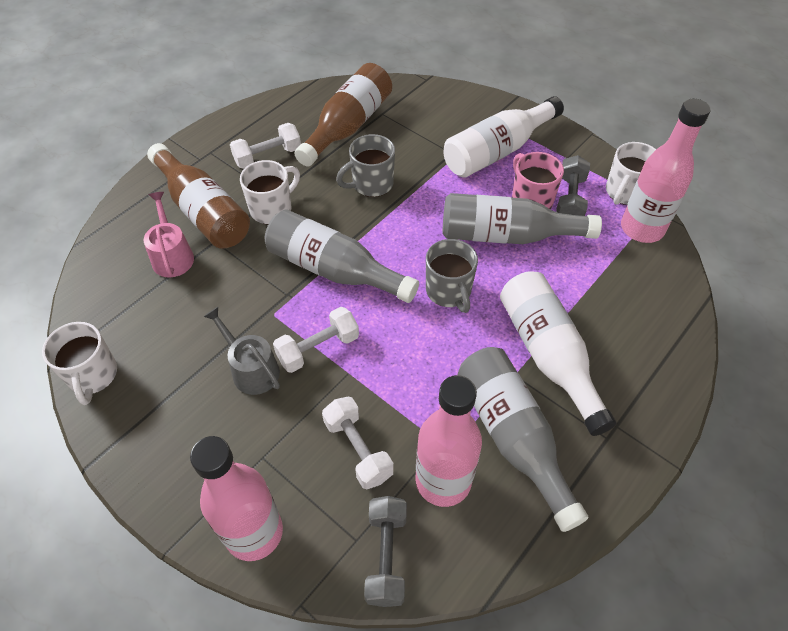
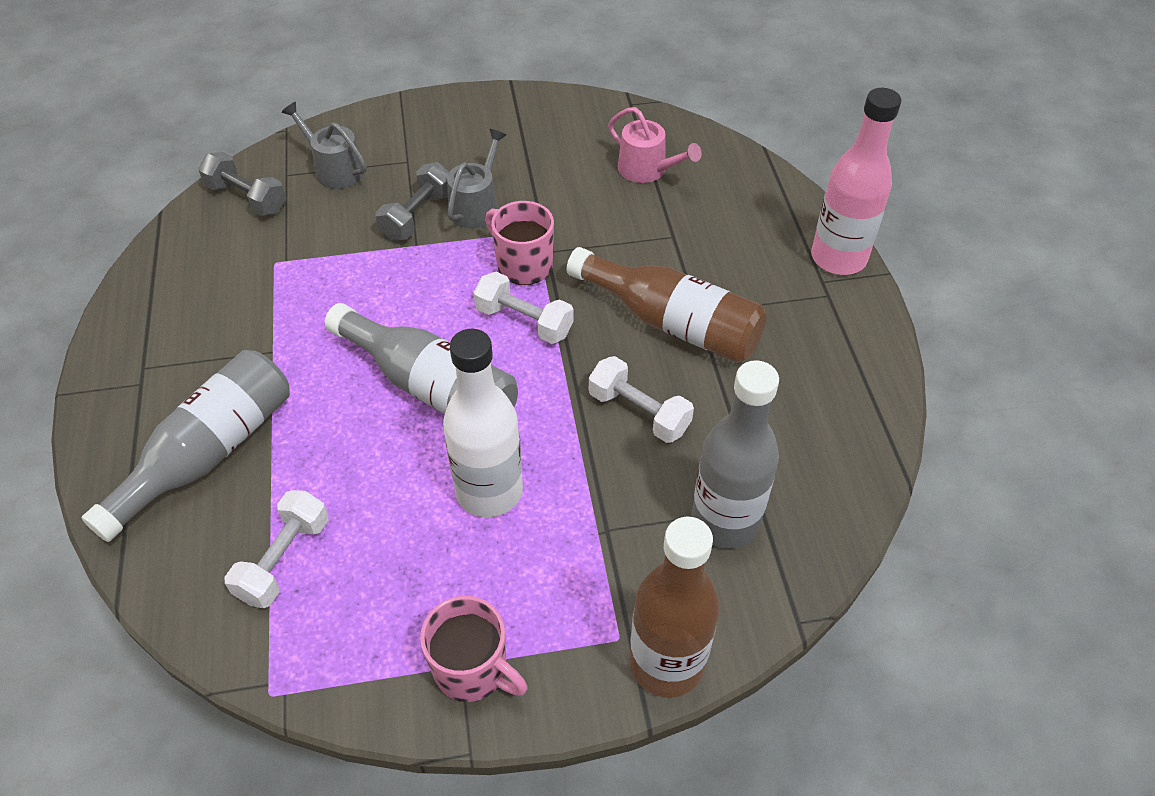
grey mug: 2 -> 0
grey watering can: 1 -> 2
pink bottle: 3 -> 1
pink mug: 1 -> 2
white bottle: 2 -> 1
white mug: 3 -> 0

